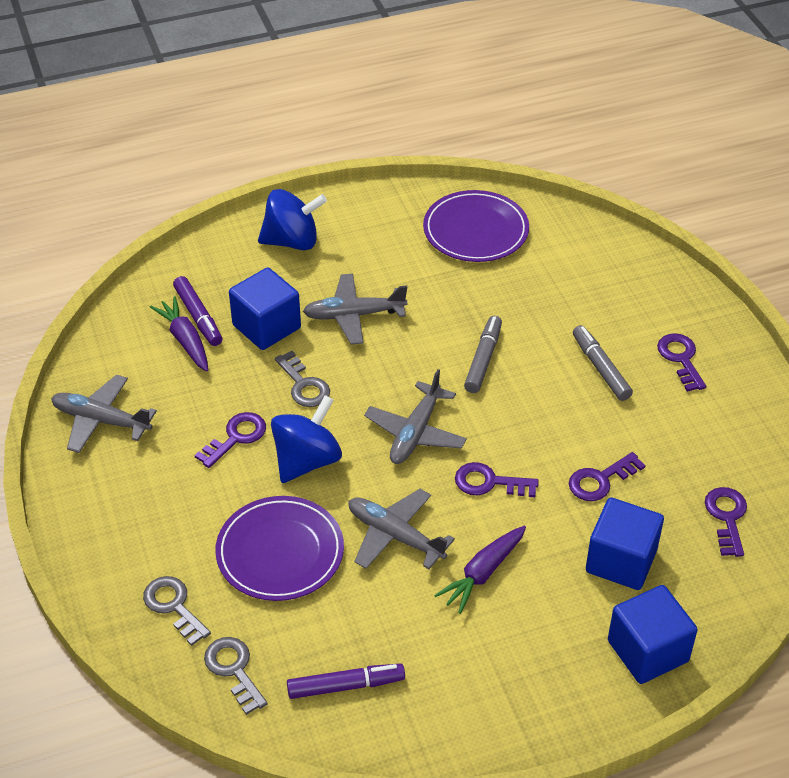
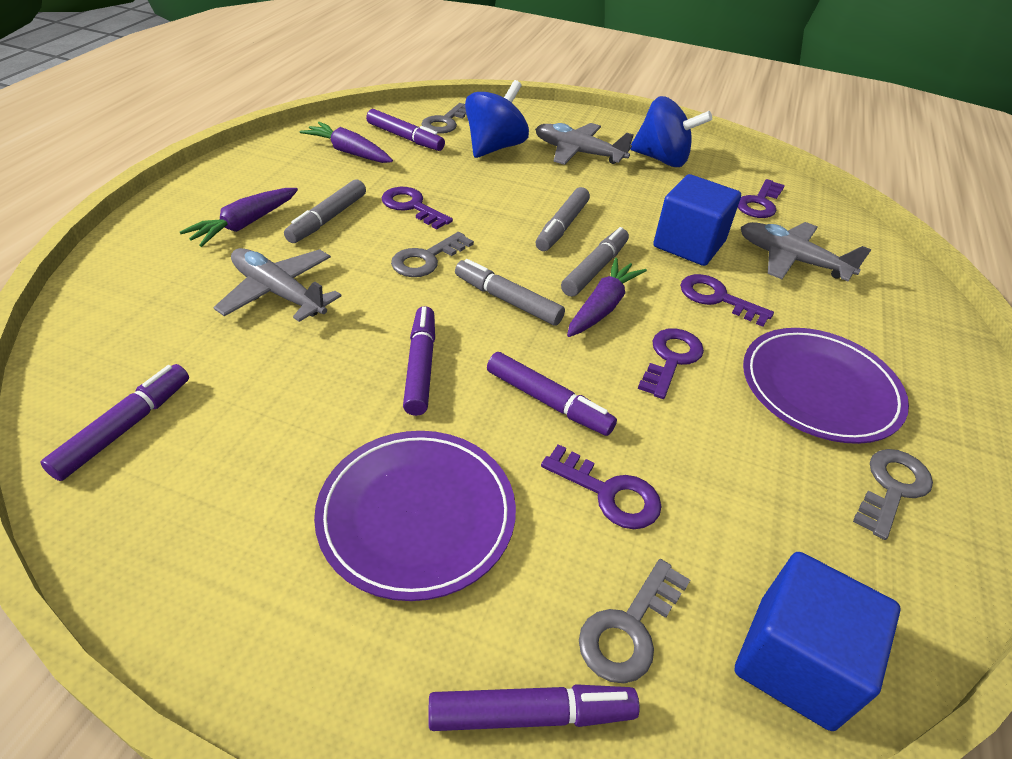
blue cube: 3 -> 2
grey key: 3 -> 4
grey marker: 2 -> 4
grey plane: 4 -> 3
purple carrot: 2 -> 3
purple marker: 2 -> 5

